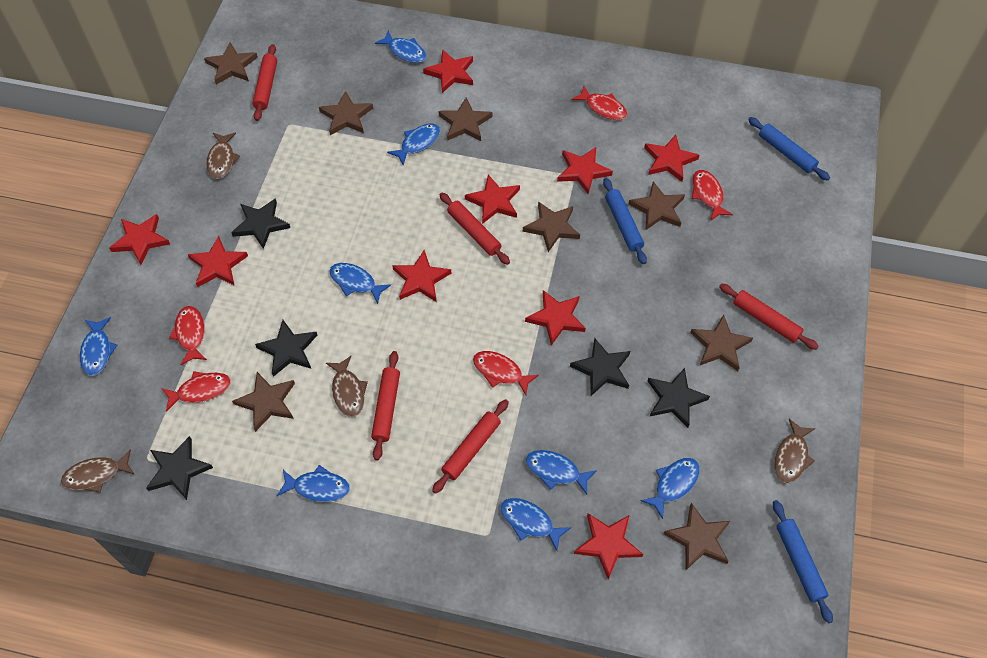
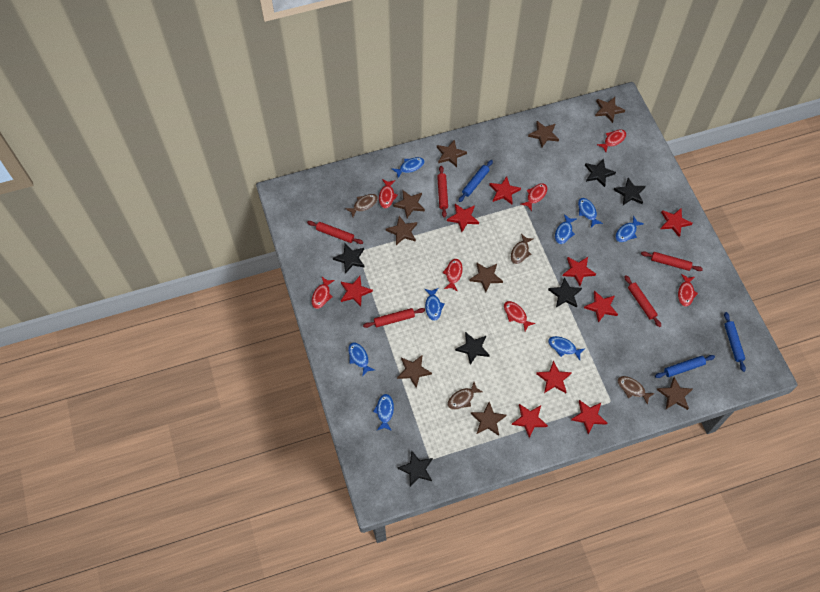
black star: 5 -> 6
brown star: 8 -> 9
red fish: 5 -> 7

